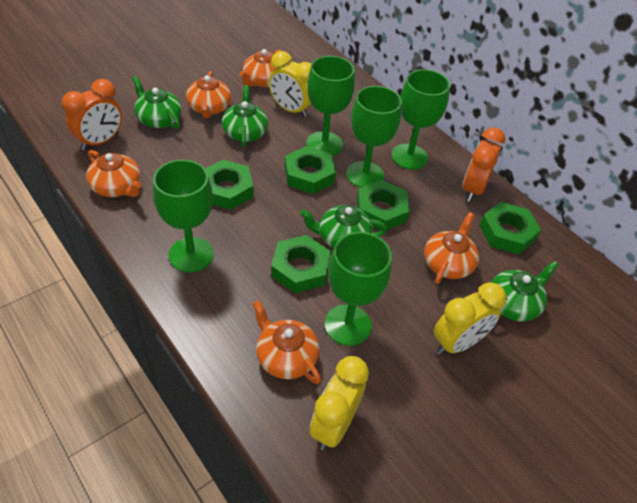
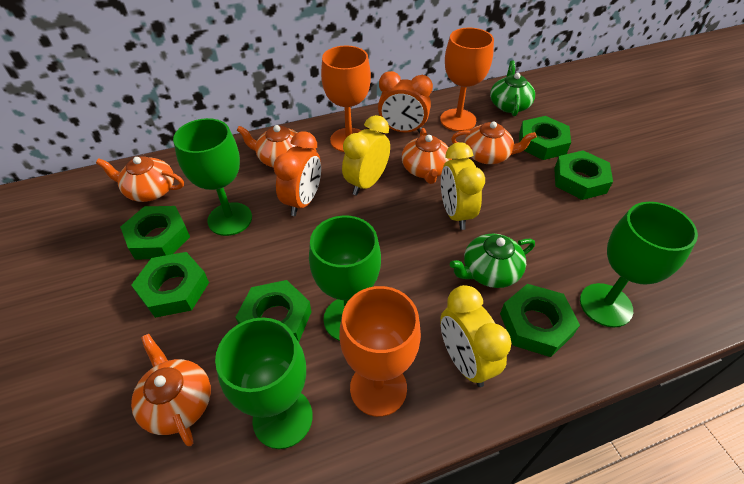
green goblet: 5 -> 4
green nut: 5 -> 6
green teapot: 4 -> 2
orange goblet: 0 -> 3

